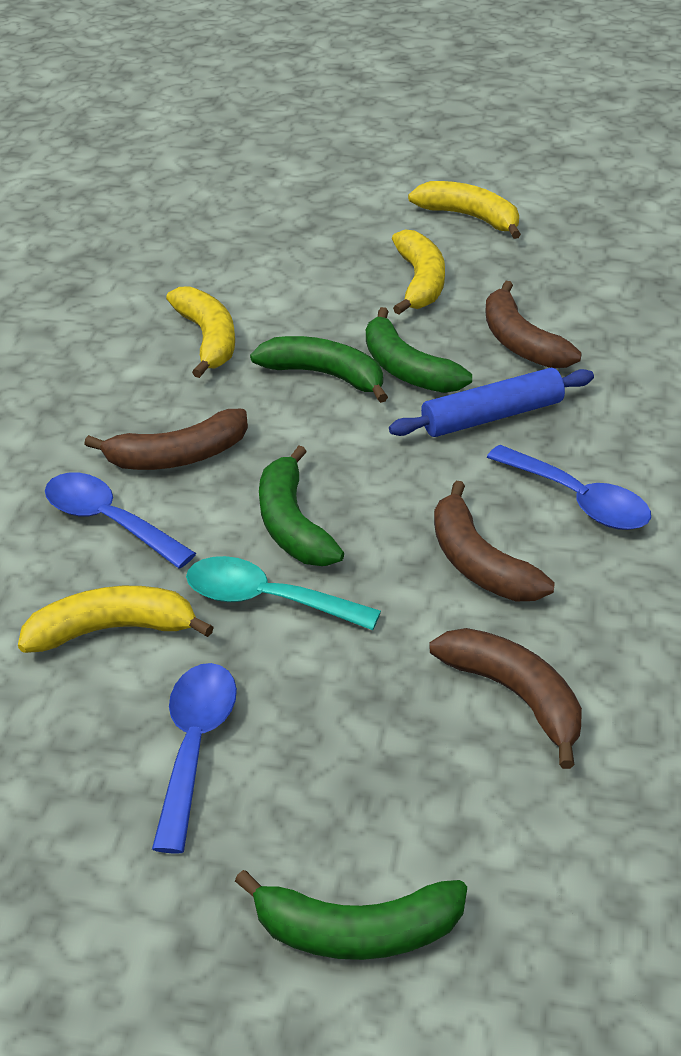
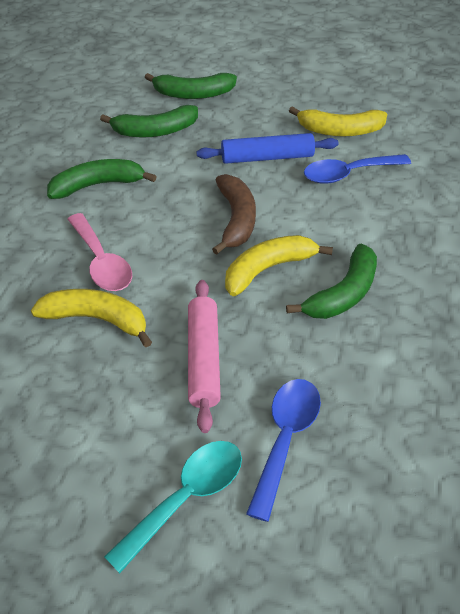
blue spoon: 3 -> 2
brown banana: 4 -> 1
pink rolling pin: 0 -> 1
pink spoon: 0 -> 1
yellow banana: 4 -> 3

